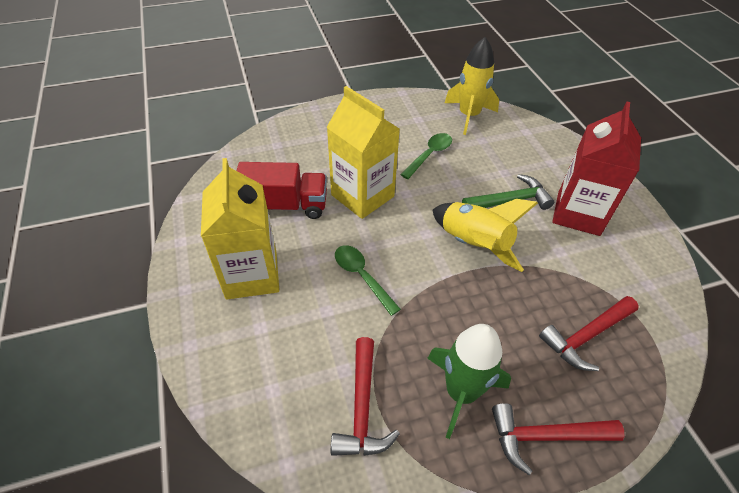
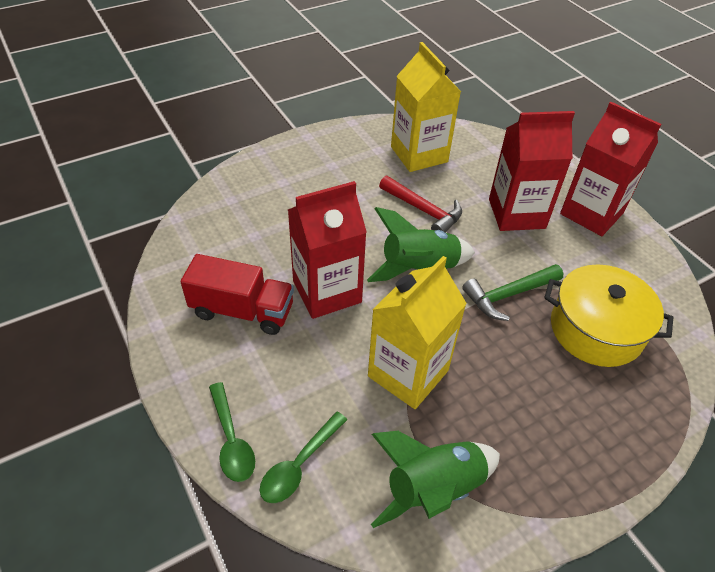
green rocket: 1 -> 2
red carton: 1 -> 3
red hammer: 3 -> 1
yellow pot: 0 -> 1
yellow rocket: 2 -> 0

